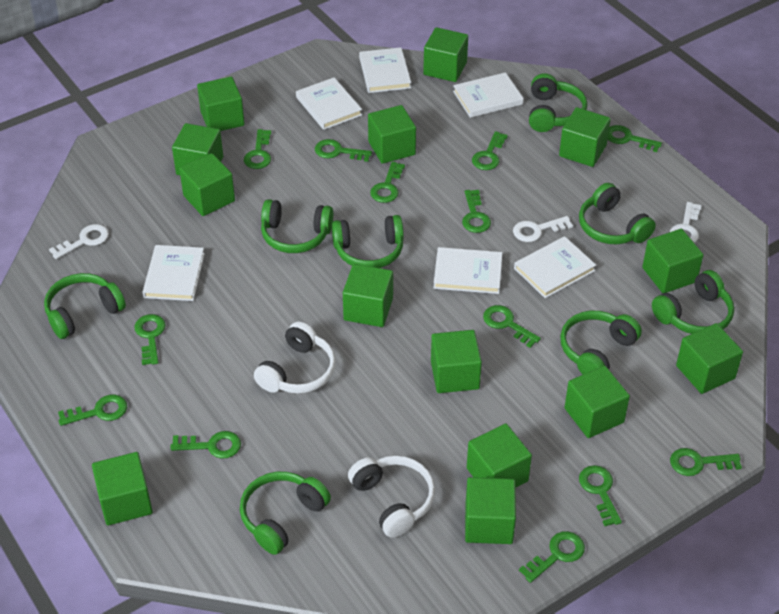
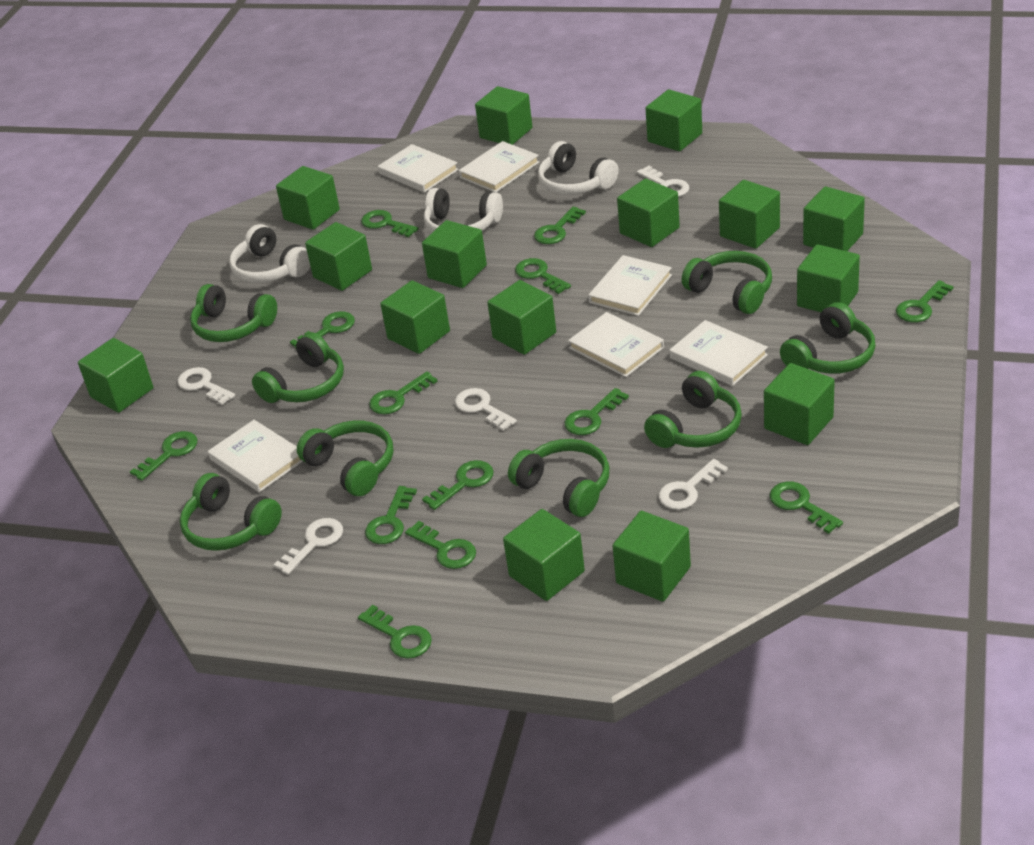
green cube: 14 -> 15
white headphones: 2 -> 3
white key: 3 -> 5

